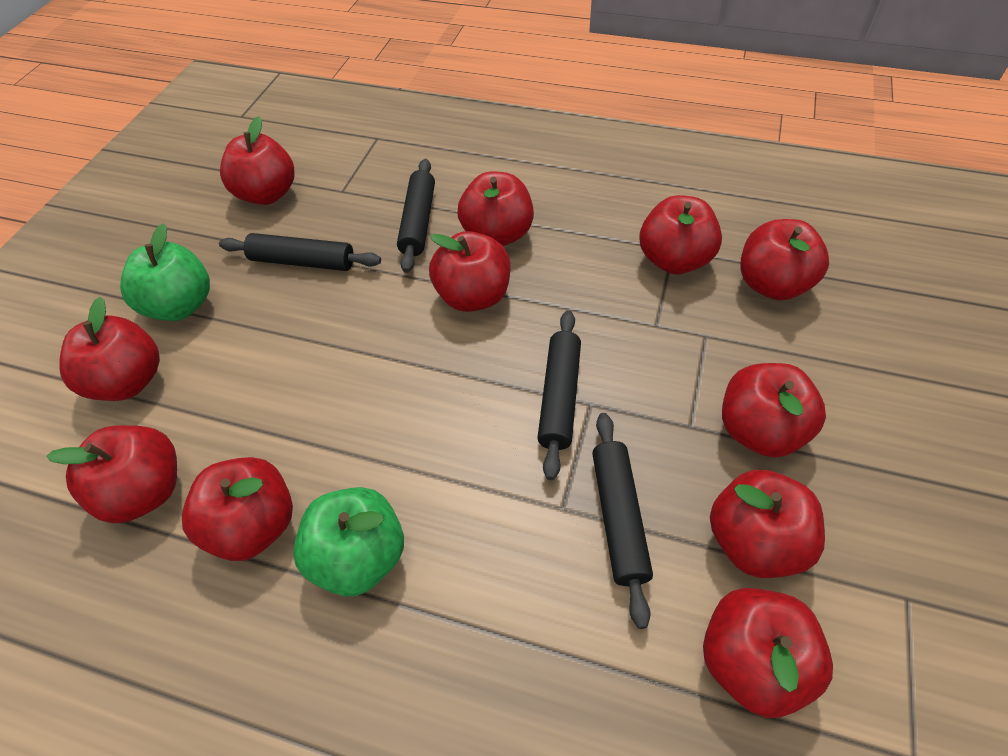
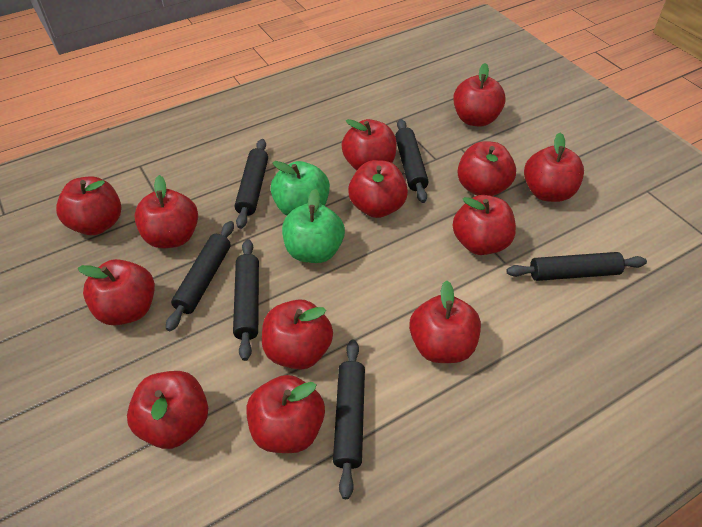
black rolling pin: 4 -> 6
red apple: 11 -> 13

